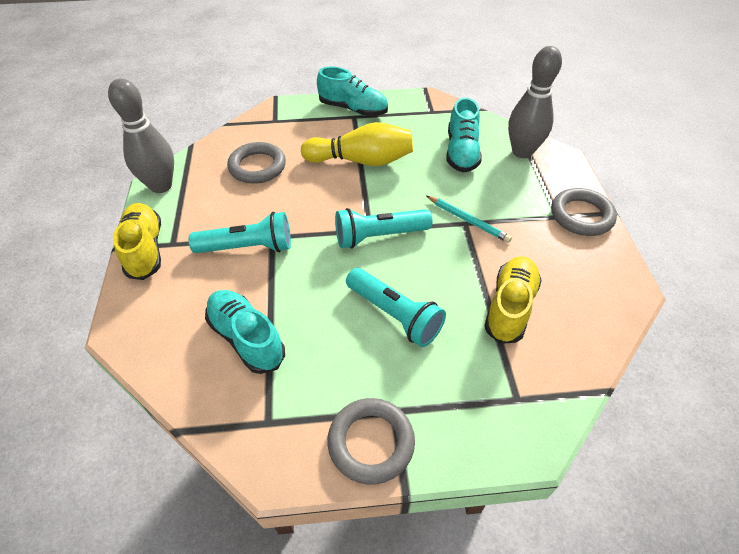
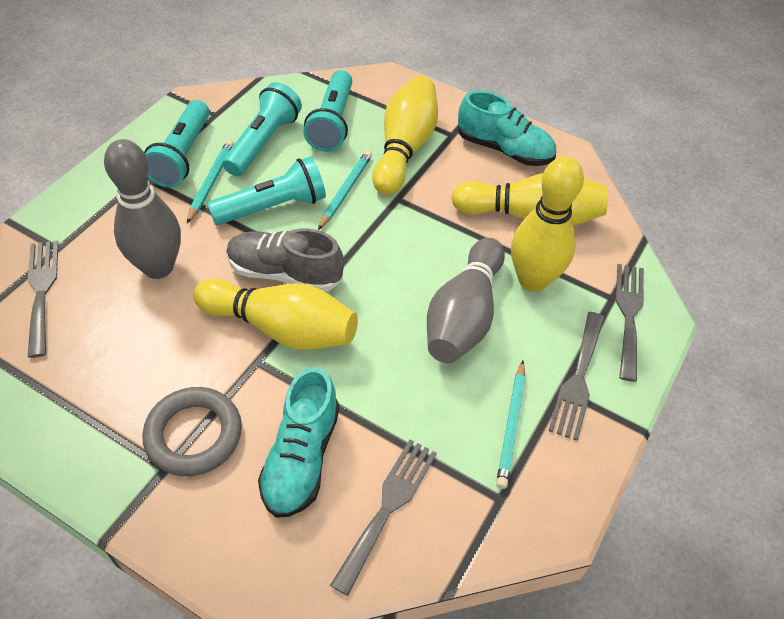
grey fork: 0 -> 4
grey ring: 3 -> 1
grey shoe: 0 -> 1
turquoise flashlight: 3 -> 4
turquoise pencil: 1 -> 3
turquoise shoe: 3 -> 2
yellow bowling pin: 1 -> 4
yellow shoe: 2 -> 0

